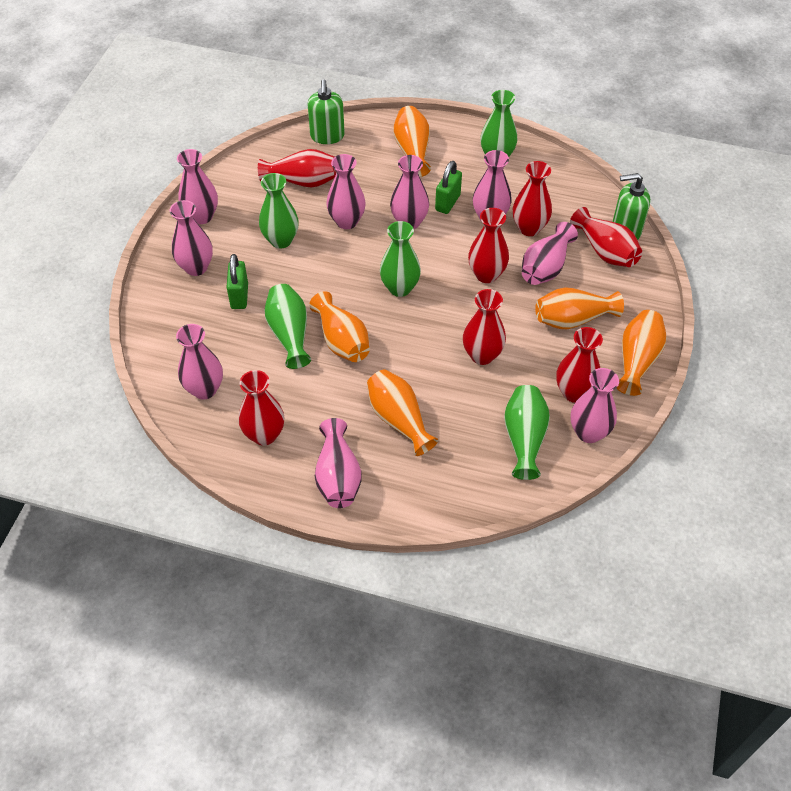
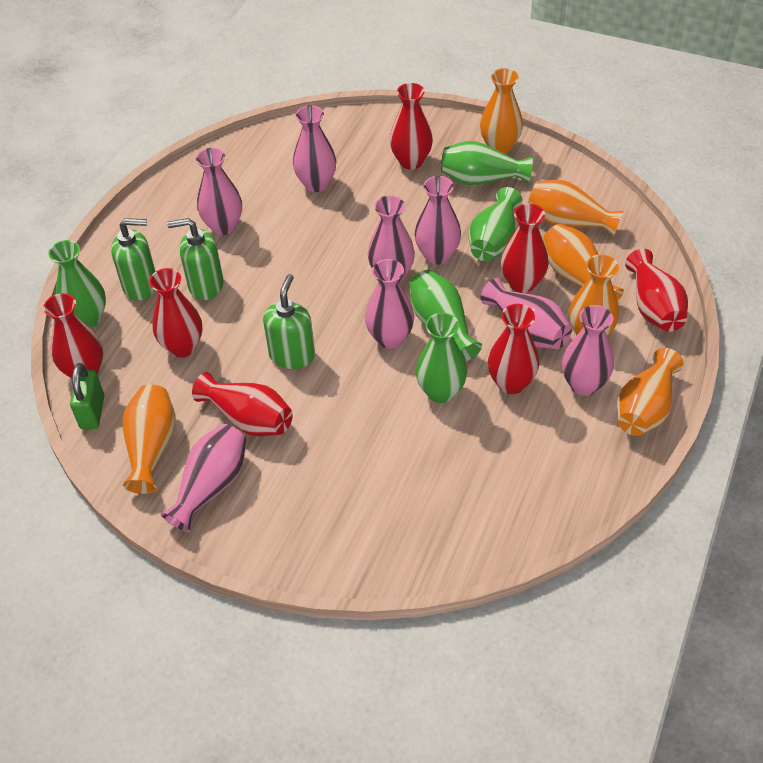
green padlock: 2 -> 1
green soap dispenser: 2 -> 3
orange vase: 5 -> 6
pink vase: 9 -> 8

